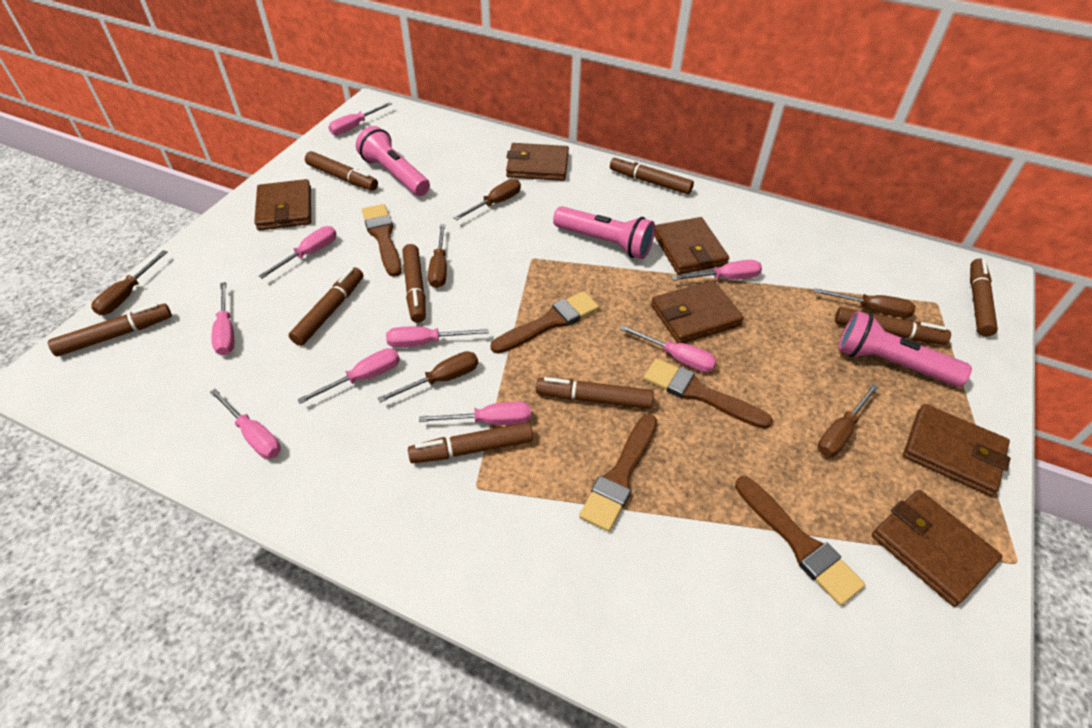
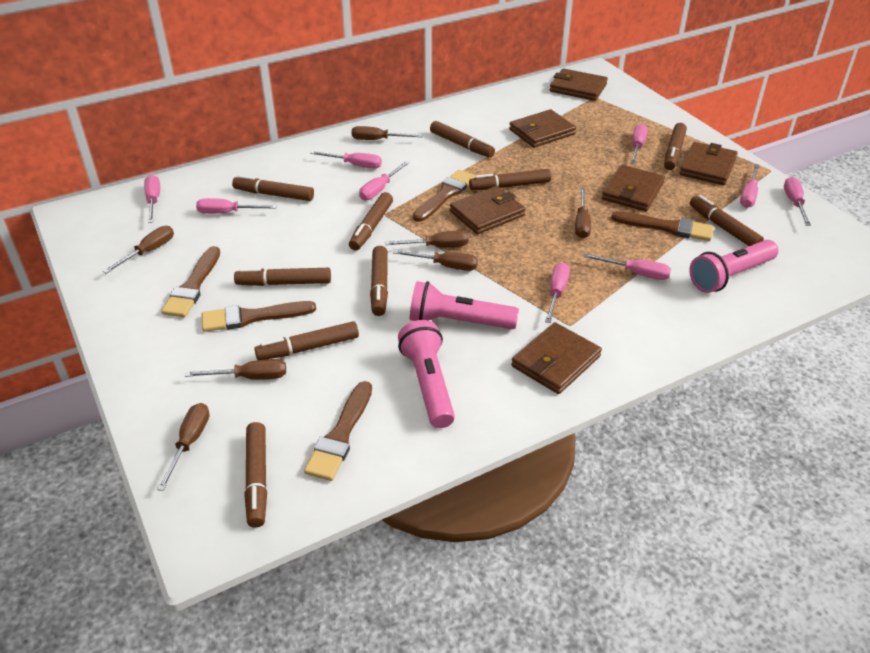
brown marker: 9 -> 10
brown screwdriver: 6 -> 7

